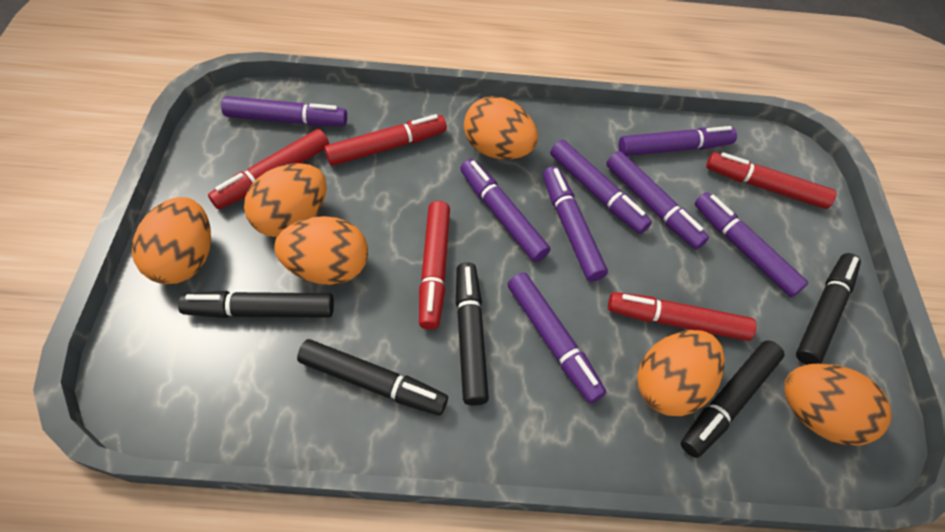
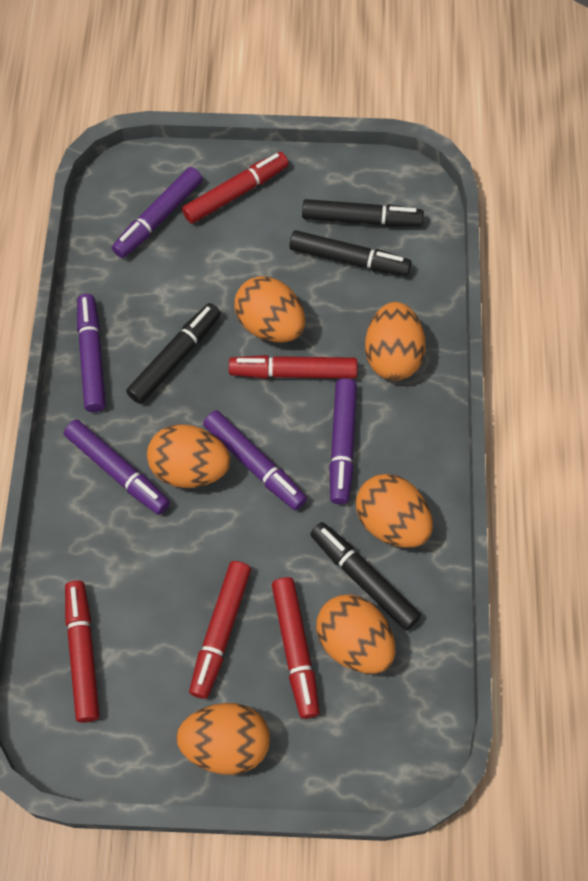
black marker: 5 -> 4
purple marker: 8 -> 5

